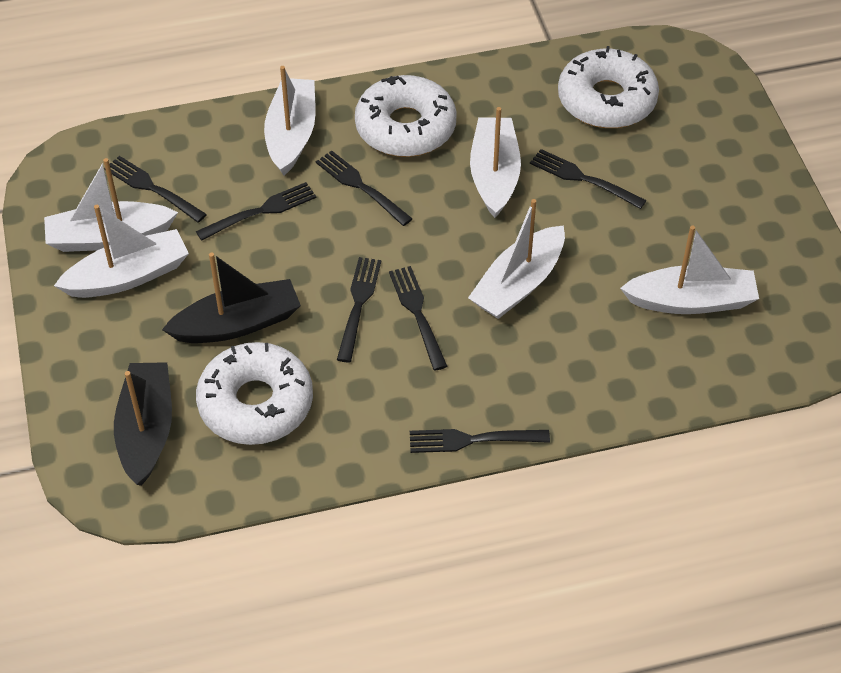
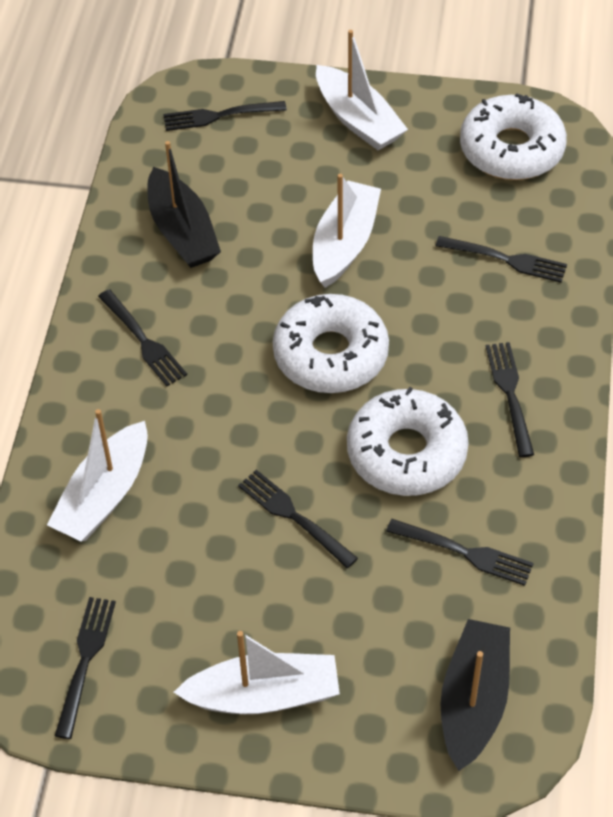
white boat: 6 -> 4

